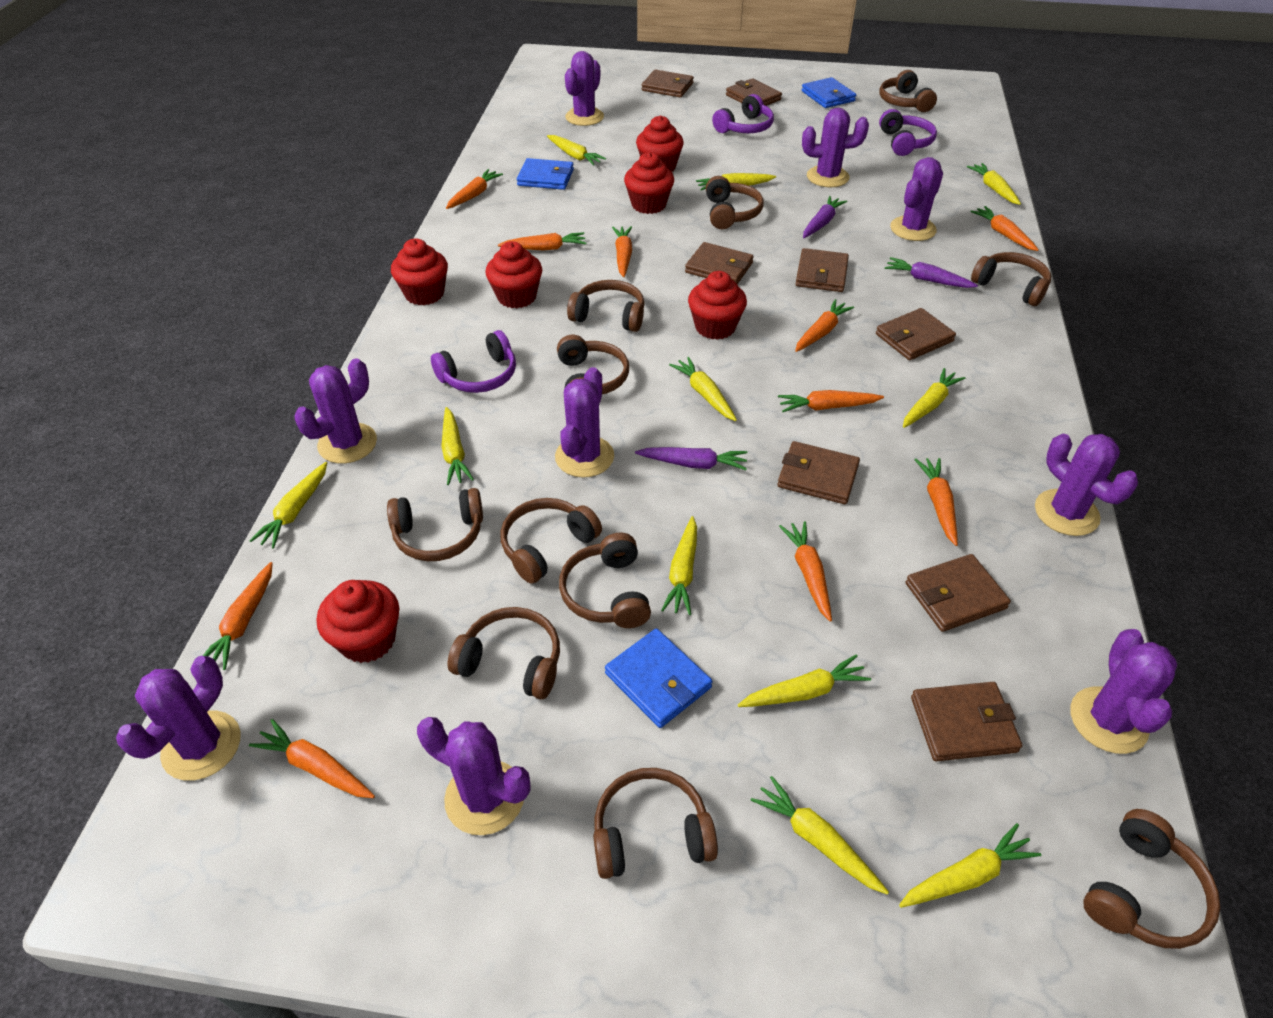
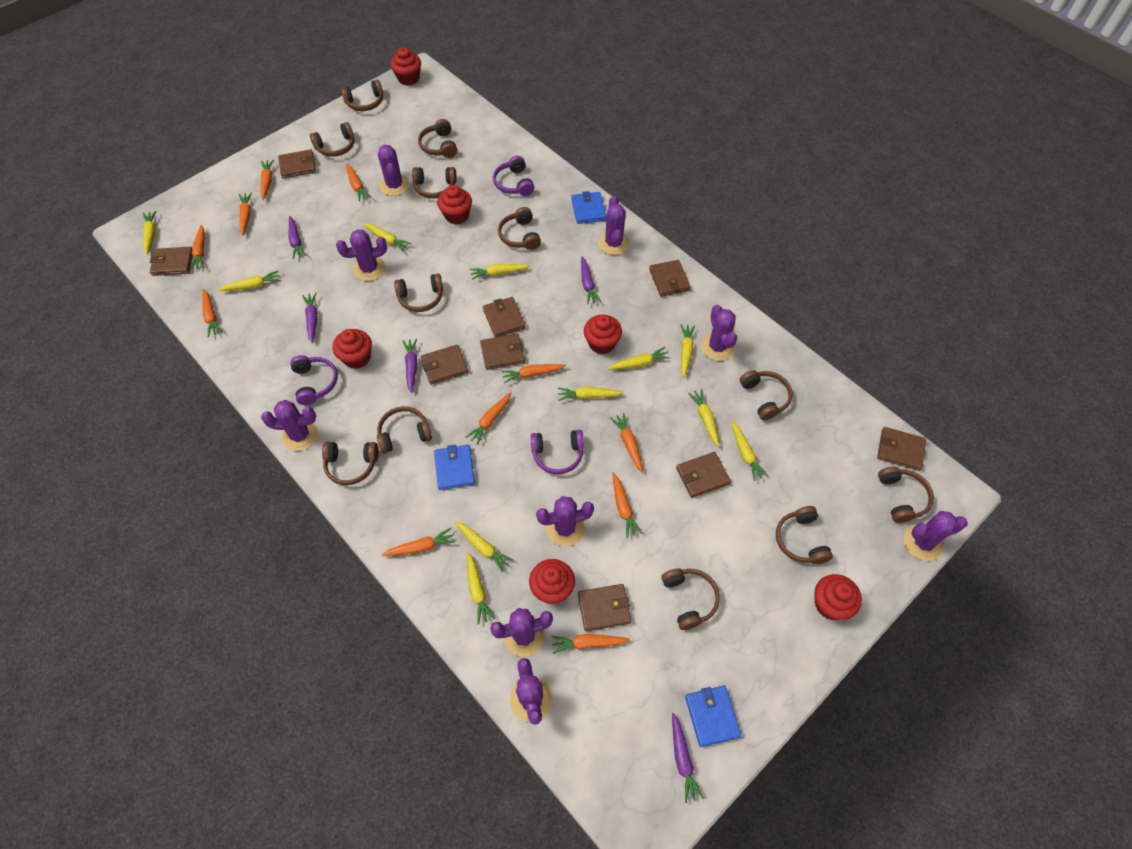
brown headphones: 11 -> 12
brown wallet: 8 -> 9
orange carrot: 10 -> 11
purple carrot: 3 -> 5

